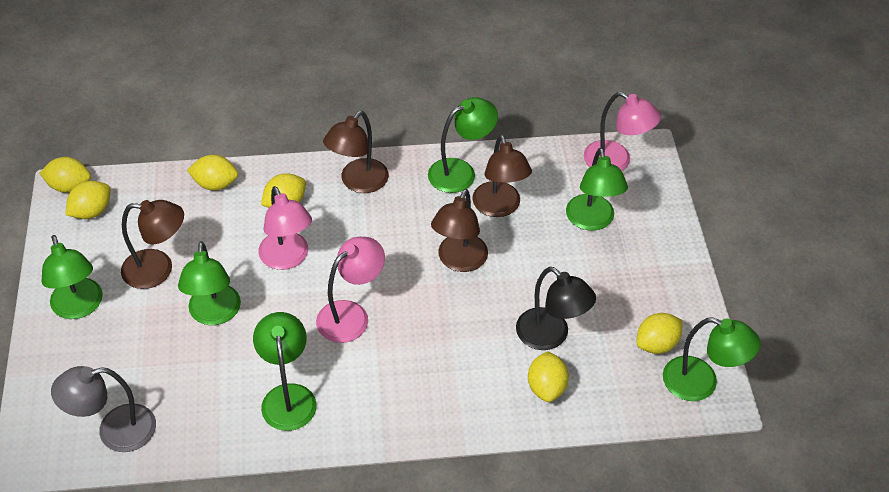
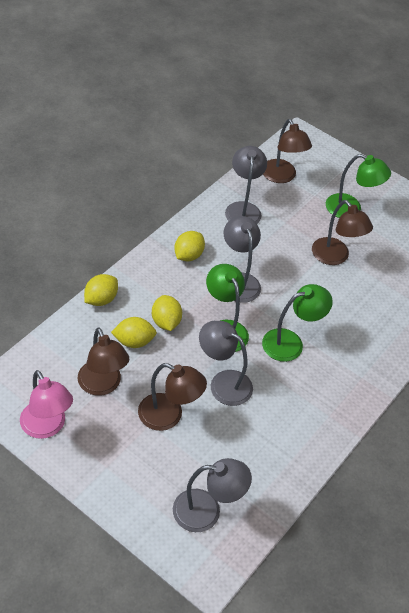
black lamp: 1 -> 0
green lamp: 6 -> 3
grey lamp: 1 -> 4
pink lamp: 3 -> 1
yellow lemon: 6 -> 4

